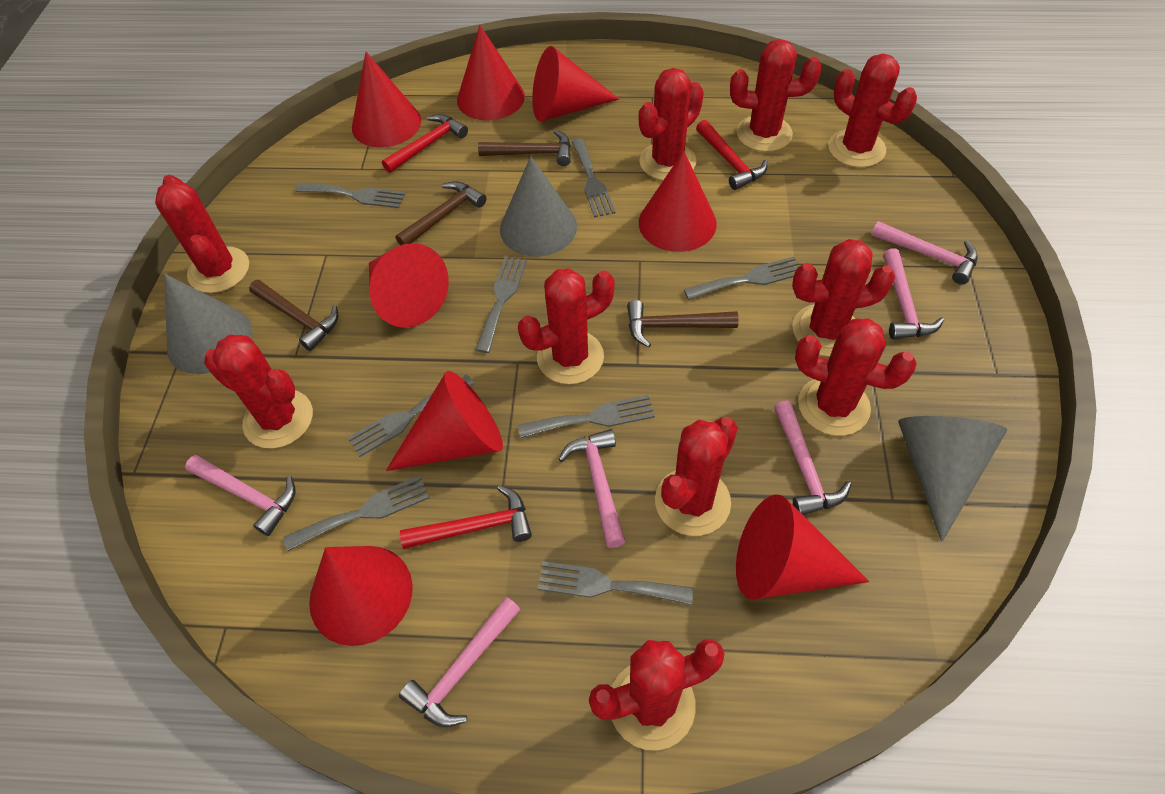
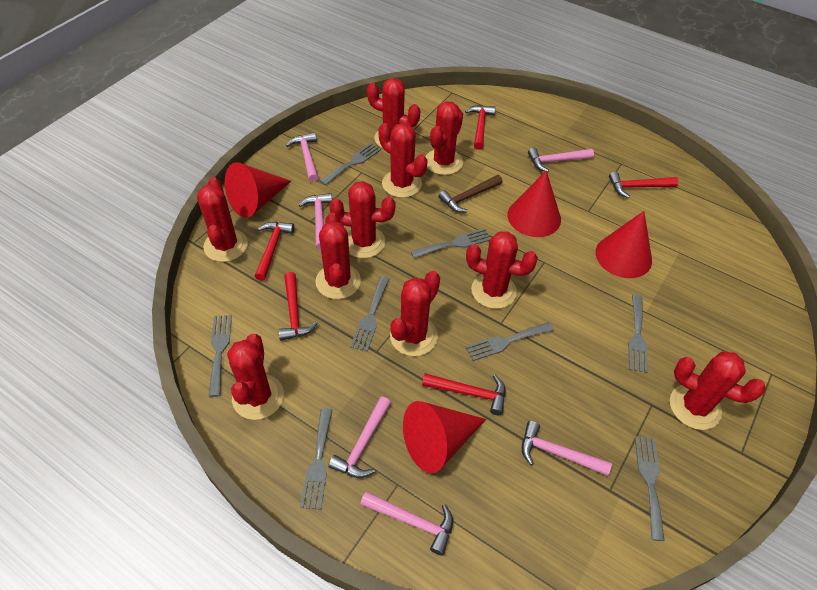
brown hammer: 4 -> 1
grey cone: 3 -> 0
red cone: 8 -> 4
red hammer: 3 -> 5

